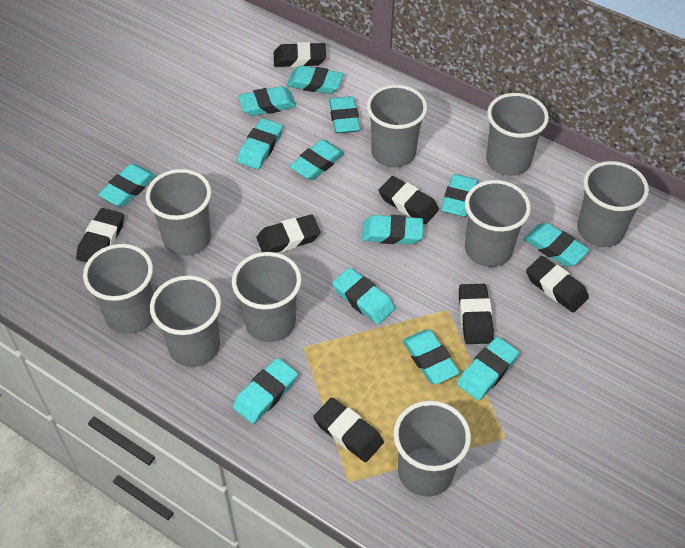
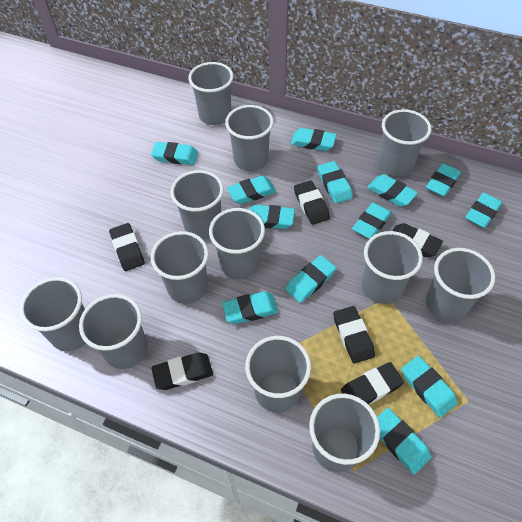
black eraser: 7 -> 6
grey cup: 9 -> 12

